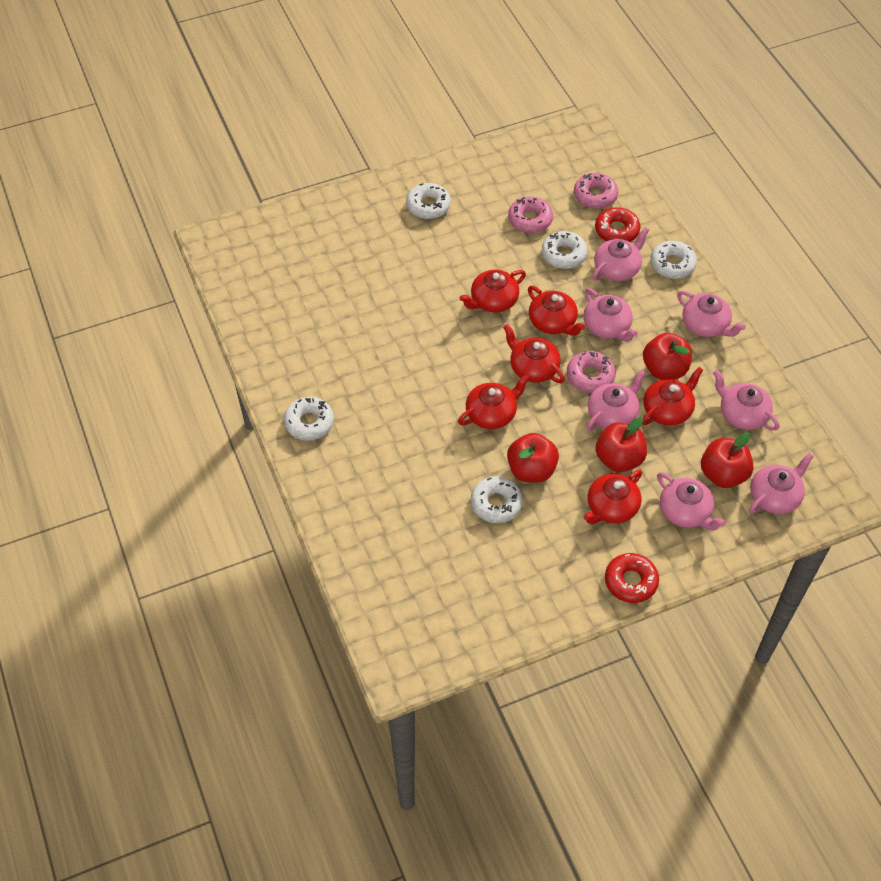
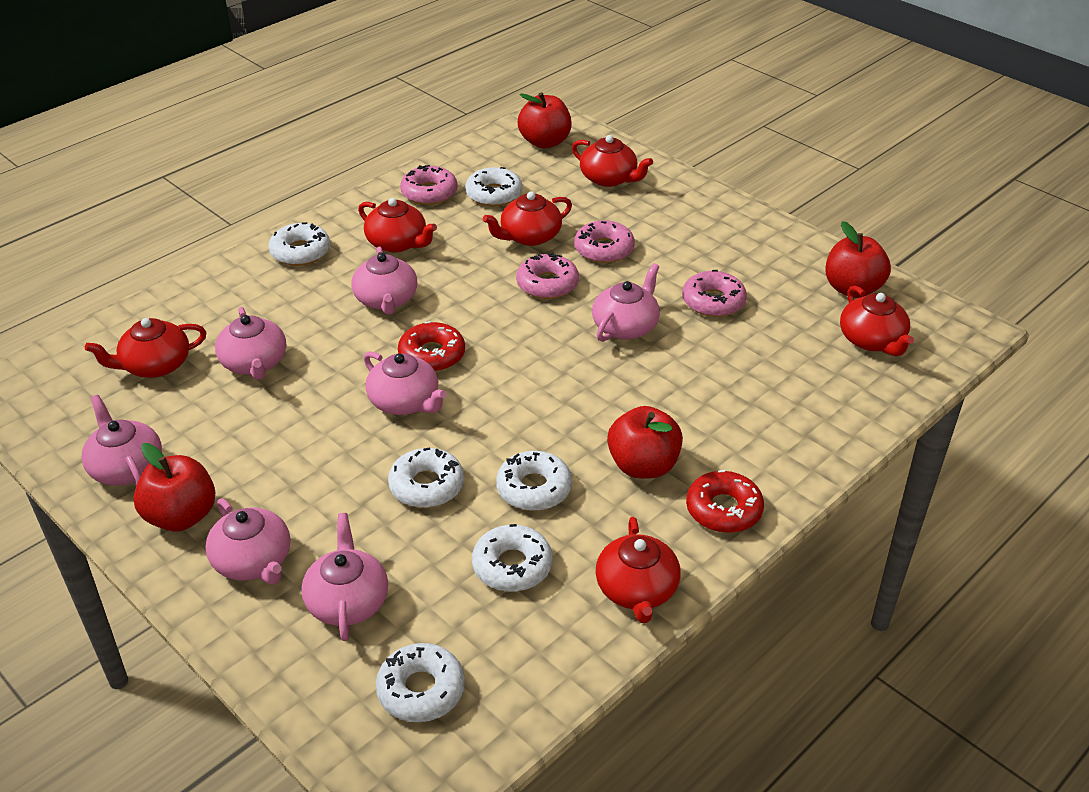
pink donut: 3 -> 4
white donut: 5 -> 6

